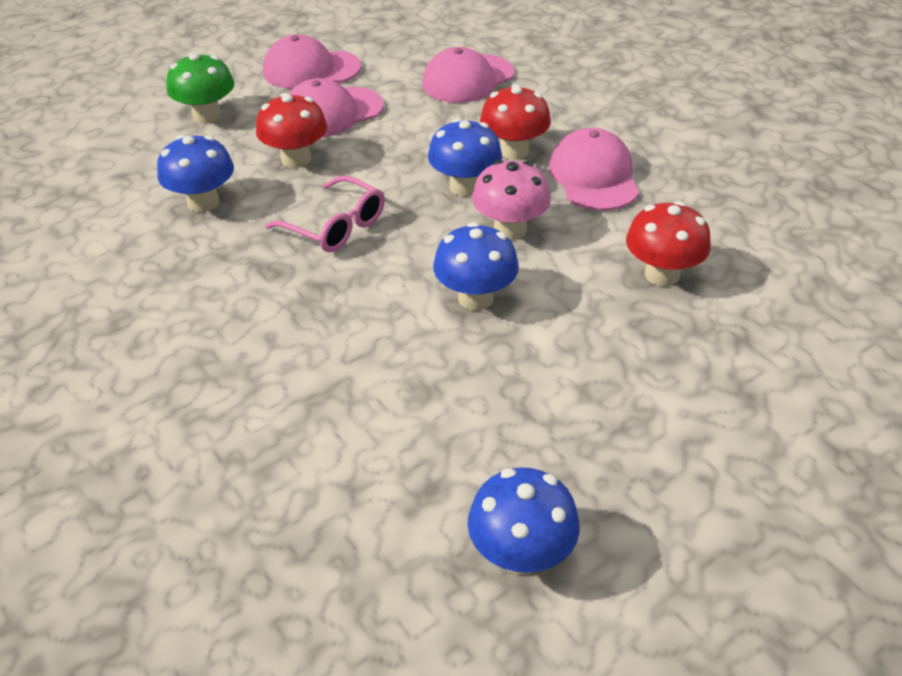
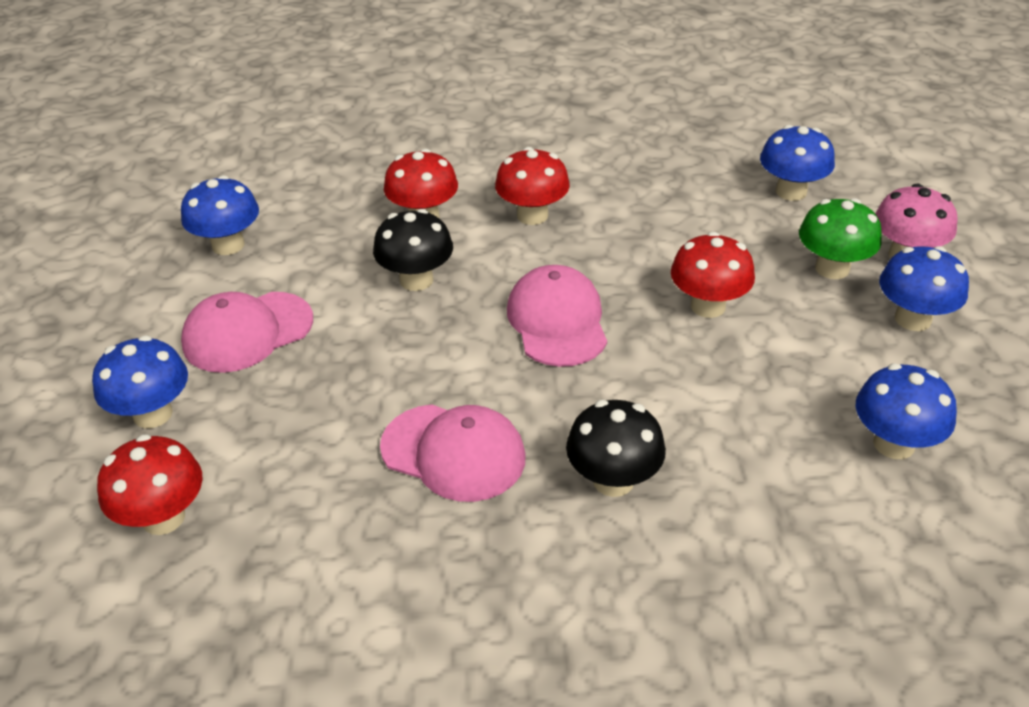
black mushroom: 0 -> 2
blue mushroom: 4 -> 5
pink cap: 4 -> 3
pink glasses: 1 -> 0
red mushroom: 3 -> 4

